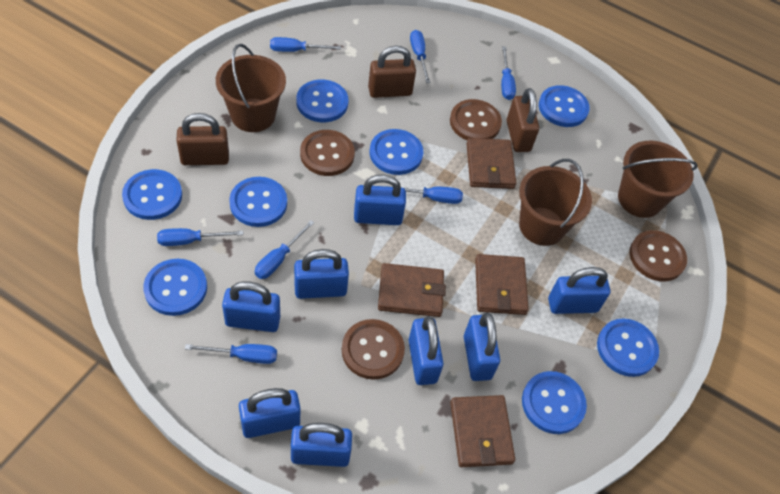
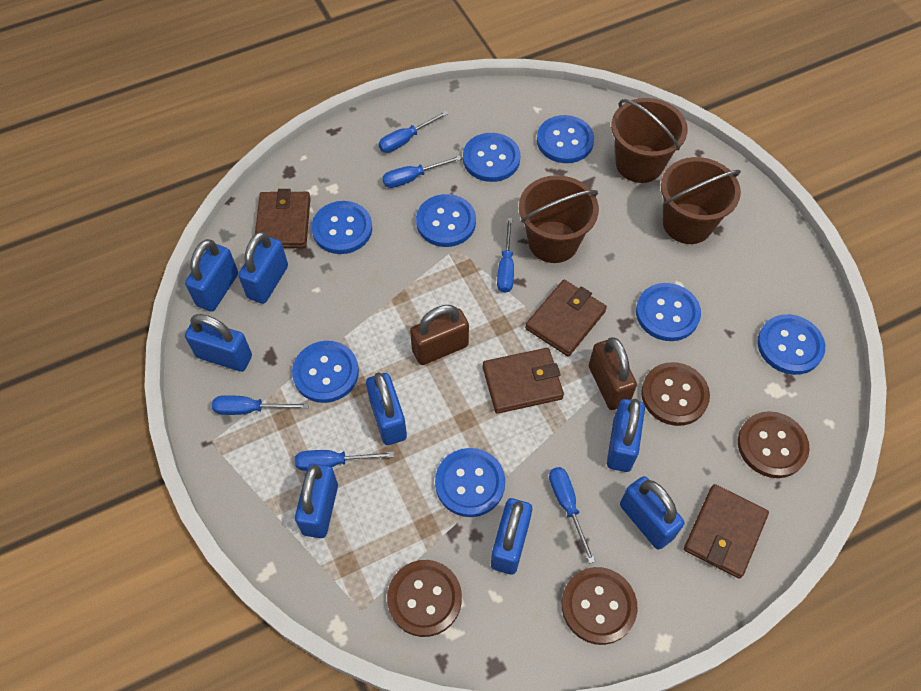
blue screwdriver: 7 -> 6
brown padlock: 3 -> 2

